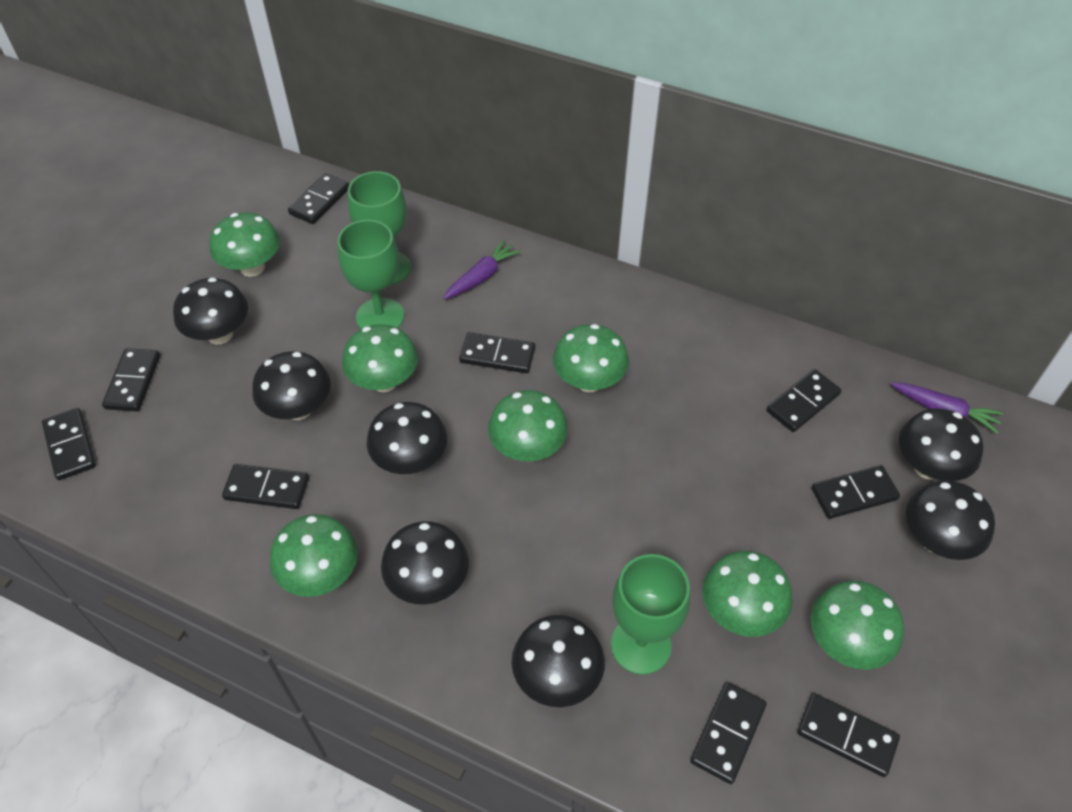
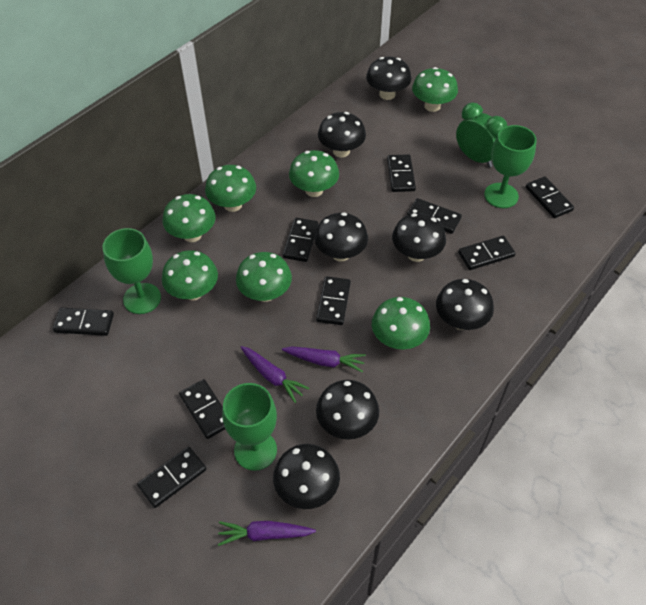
green clock: 0 -> 1
purple carrot: 2 -> 3

